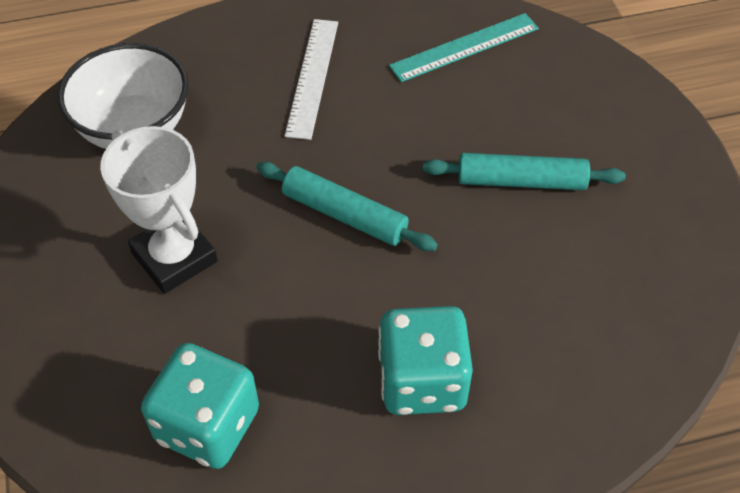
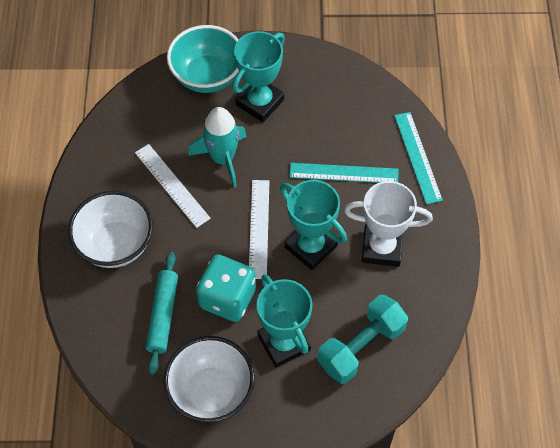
turquoise bowl: 0 -> 1
turquoise dice: 2 -> 1
turquoise dumbbell: 0 -> 1
turquoise rocket: 0 -> 1
turquoise rolling pin: 2 -> 1
turquoise ruler: 1 -> 2
turquoise trophy: 0 -> 3
white bowl: 1 -> 2
white ruler: 1 -> 2

